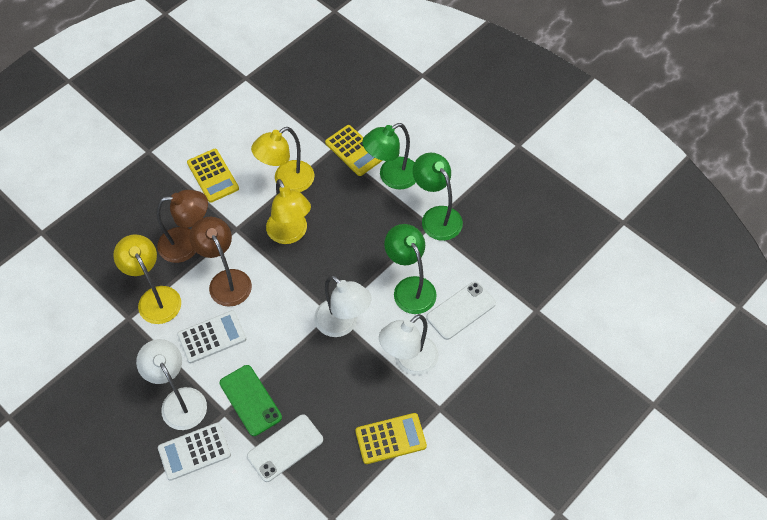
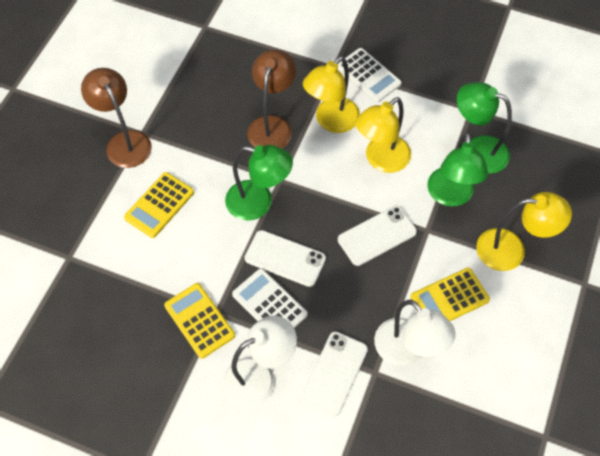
green phone: 1 -> 0
white lamp: 3 -> 2
white phone: 2 -> 3

